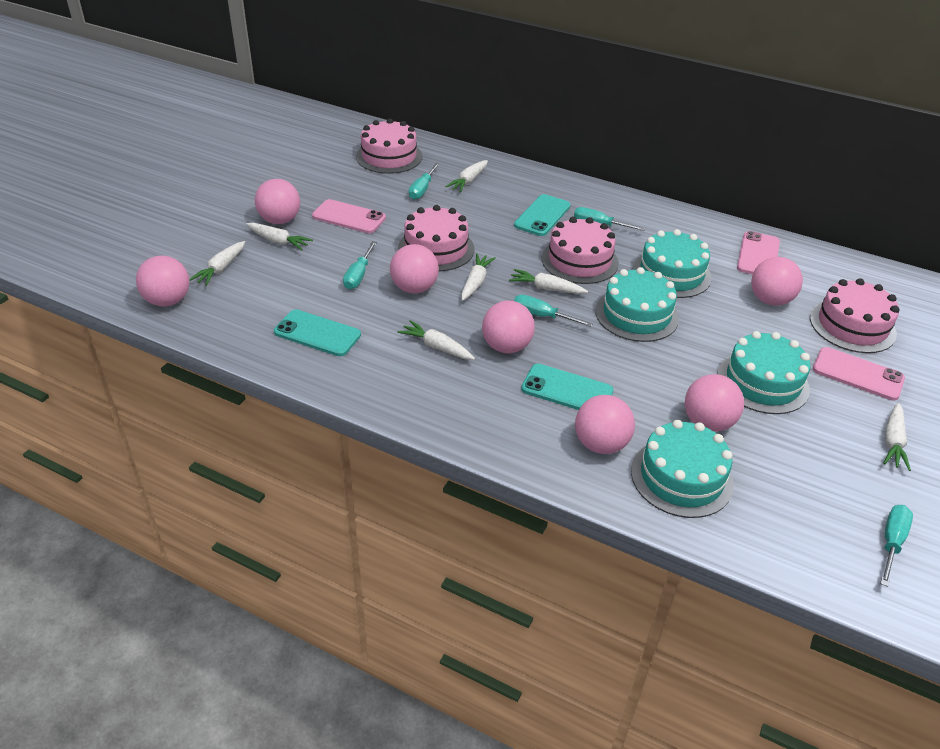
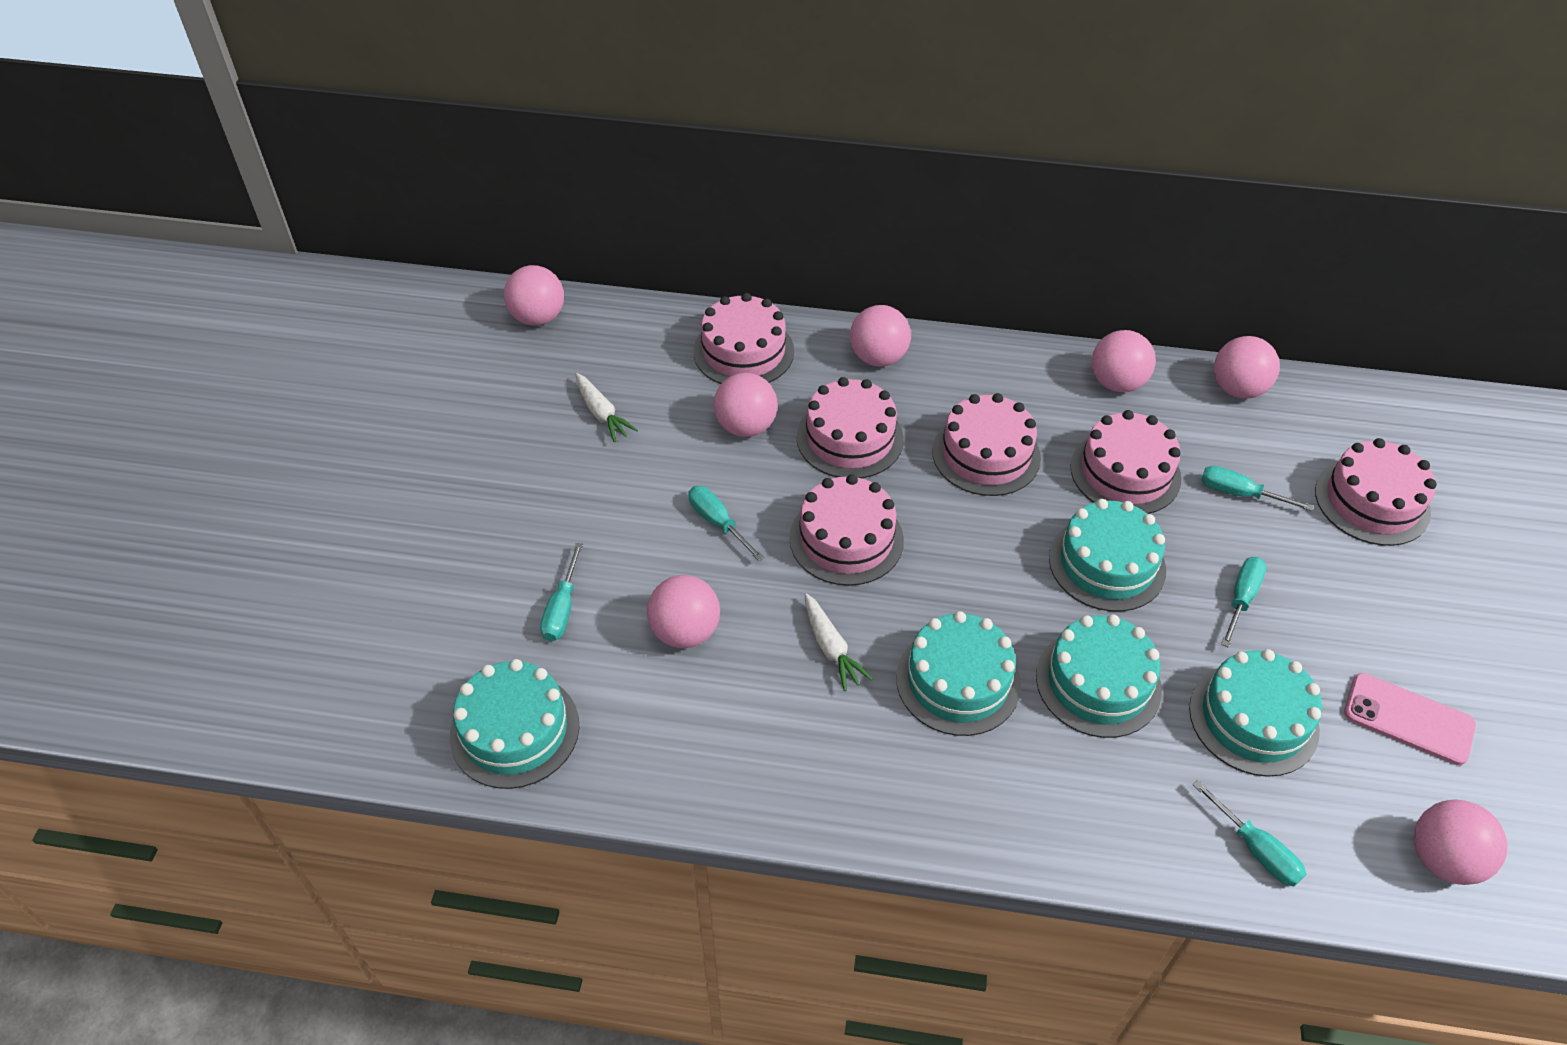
pink cake: 4 -> 6
pink phone: 3 -> 1
turquoise cake: 4 -> 5
turquoise phone: 3 -> 0
white carrot: 7 -> 2

